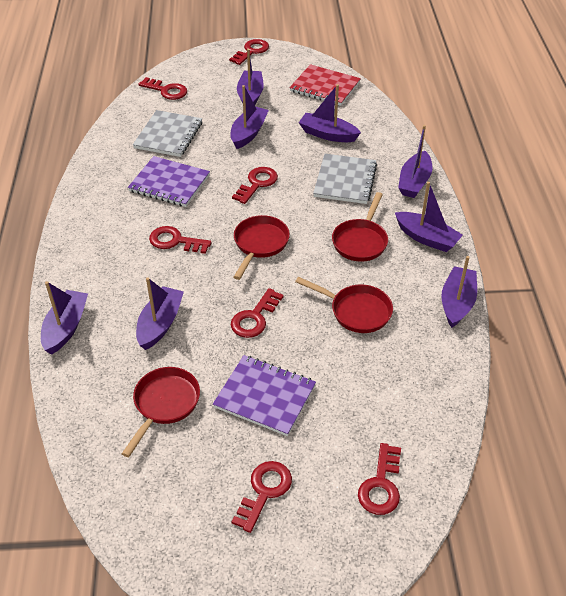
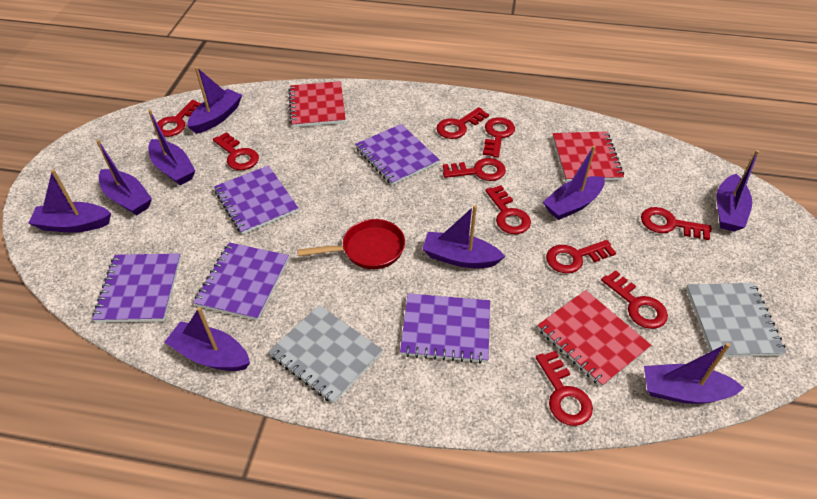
purple boat: 8 -> 9
purple notebook: 2 -> 5
red key: 7 -> 10
red notebook: 1 -> 3
red pan: 4 -> 1

